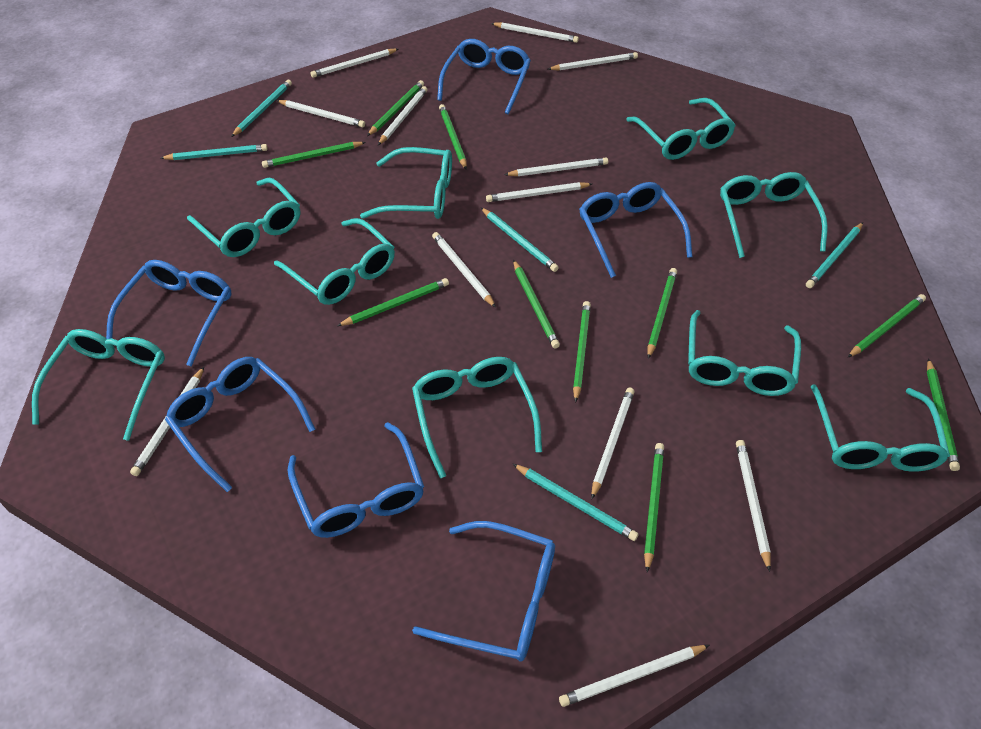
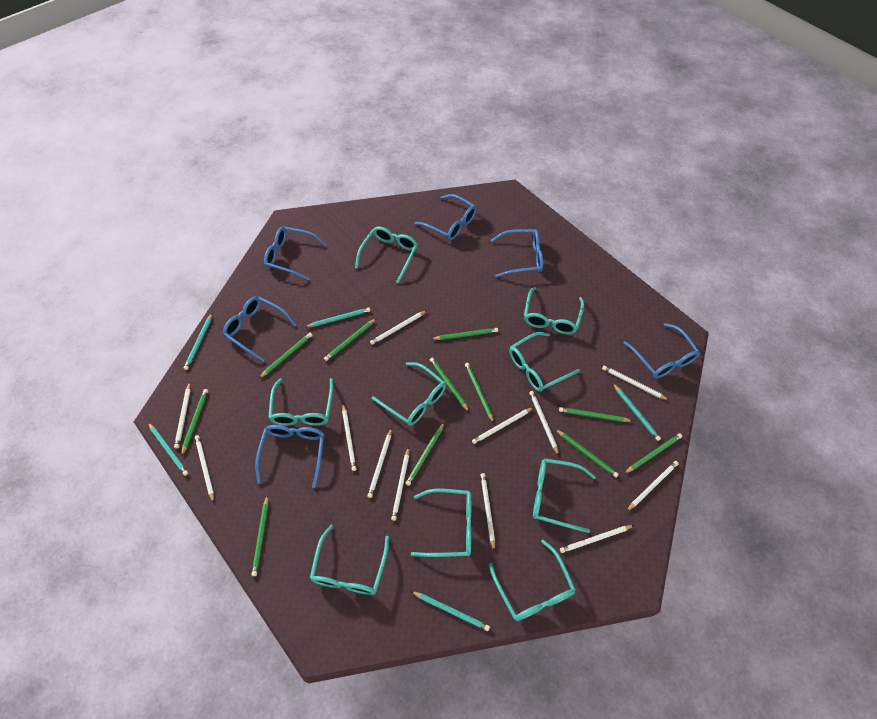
green pencil: 10 -> 11

